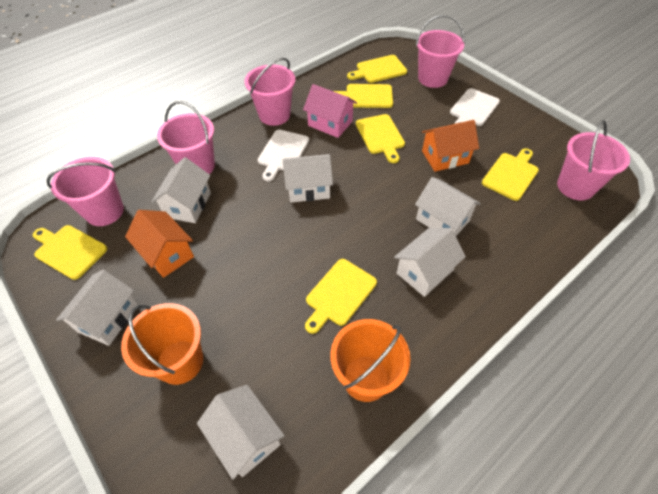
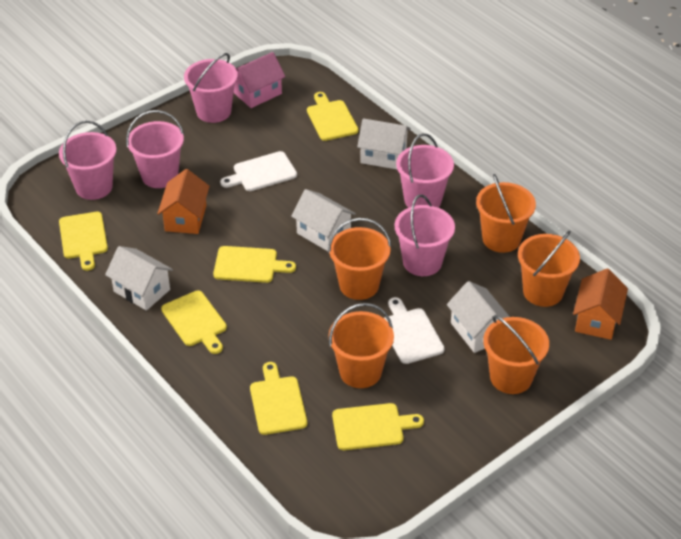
orange bucket: 2 -> 5
white house: 6 -> 4

